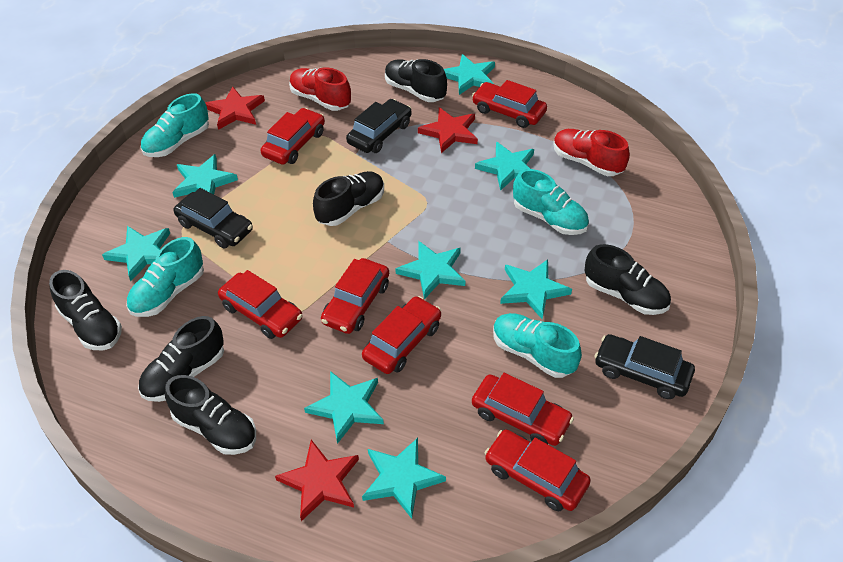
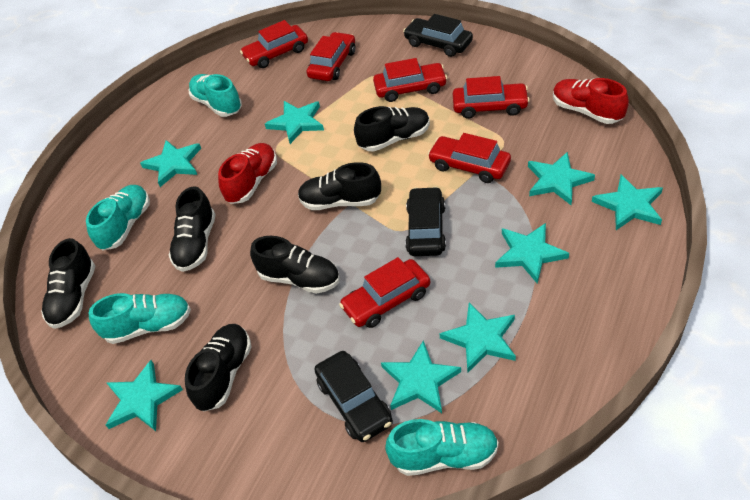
red car: 7 -> 6
red star: 3 -> 0

